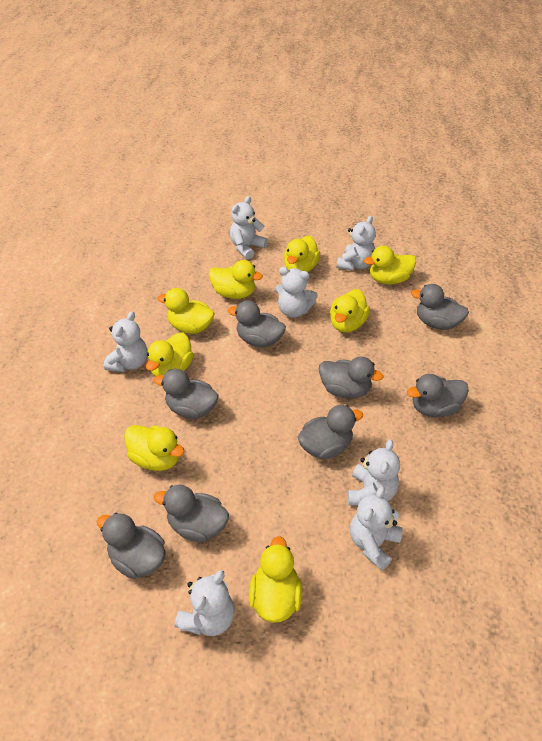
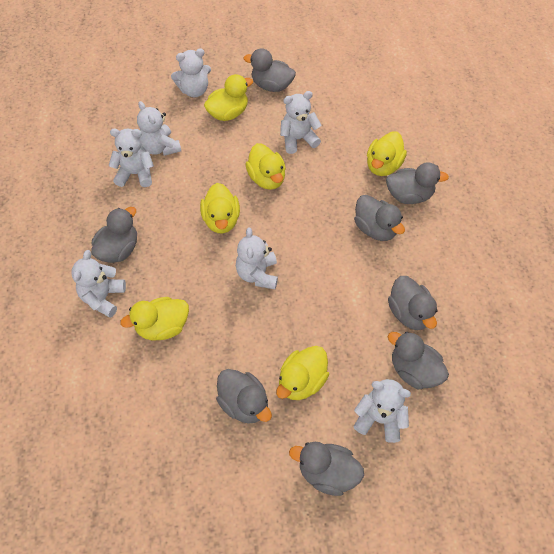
yellow duck: 8 -> 6

